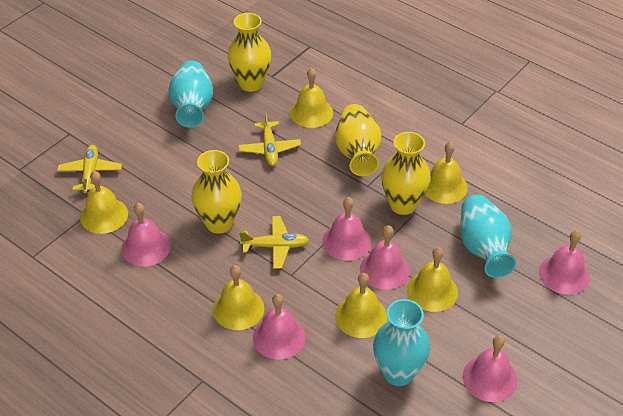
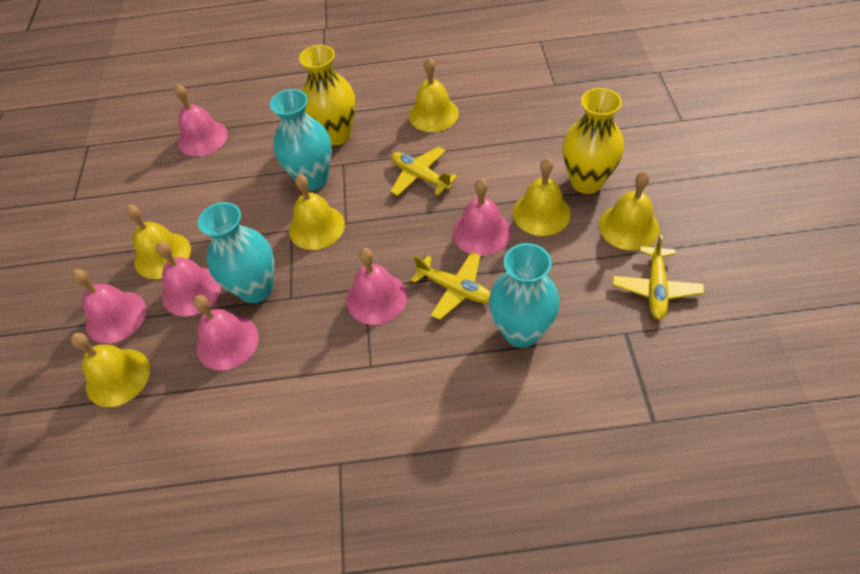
yellow vase: 4 -> 2

